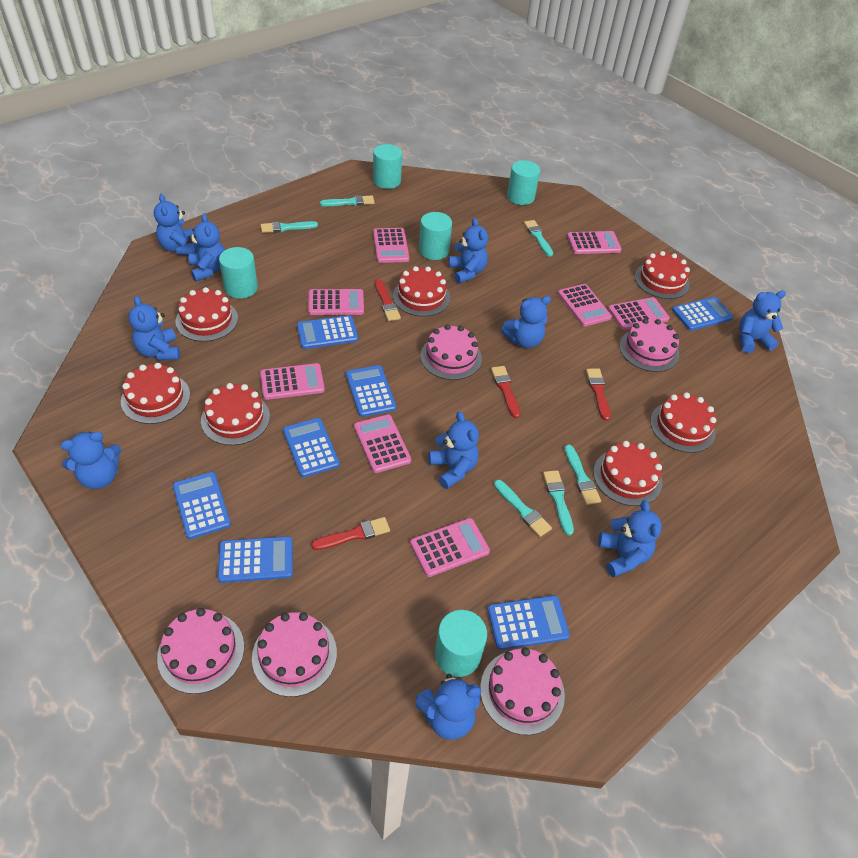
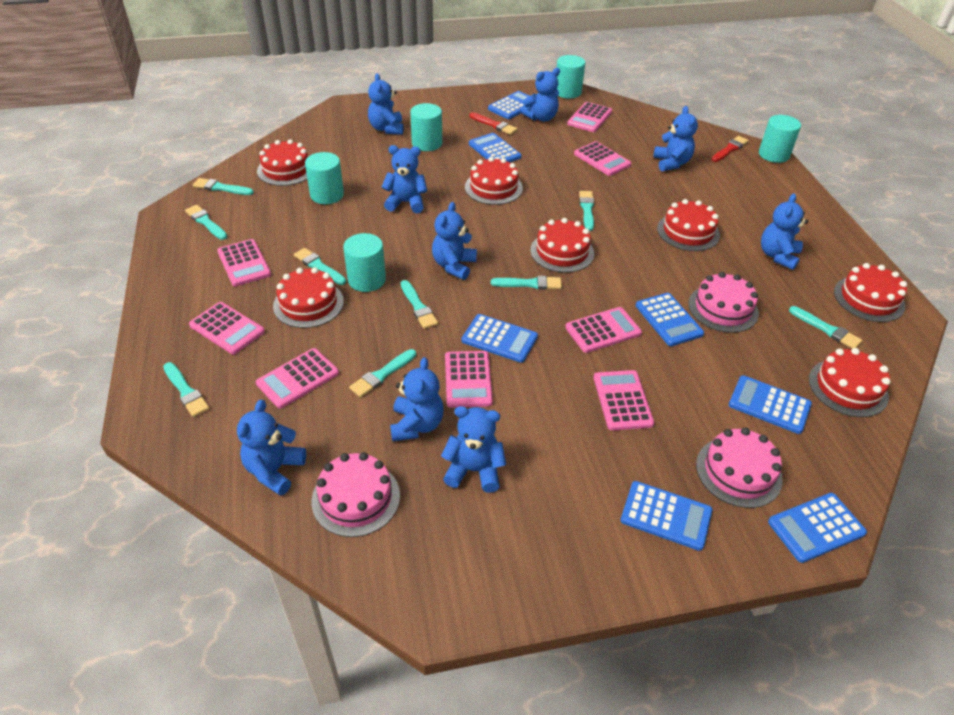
blue teddy bear: 10 -> 9
pink cake: 5 -> 3
red brush: 4 -> 2
turquoise brush: 6 -> 9

